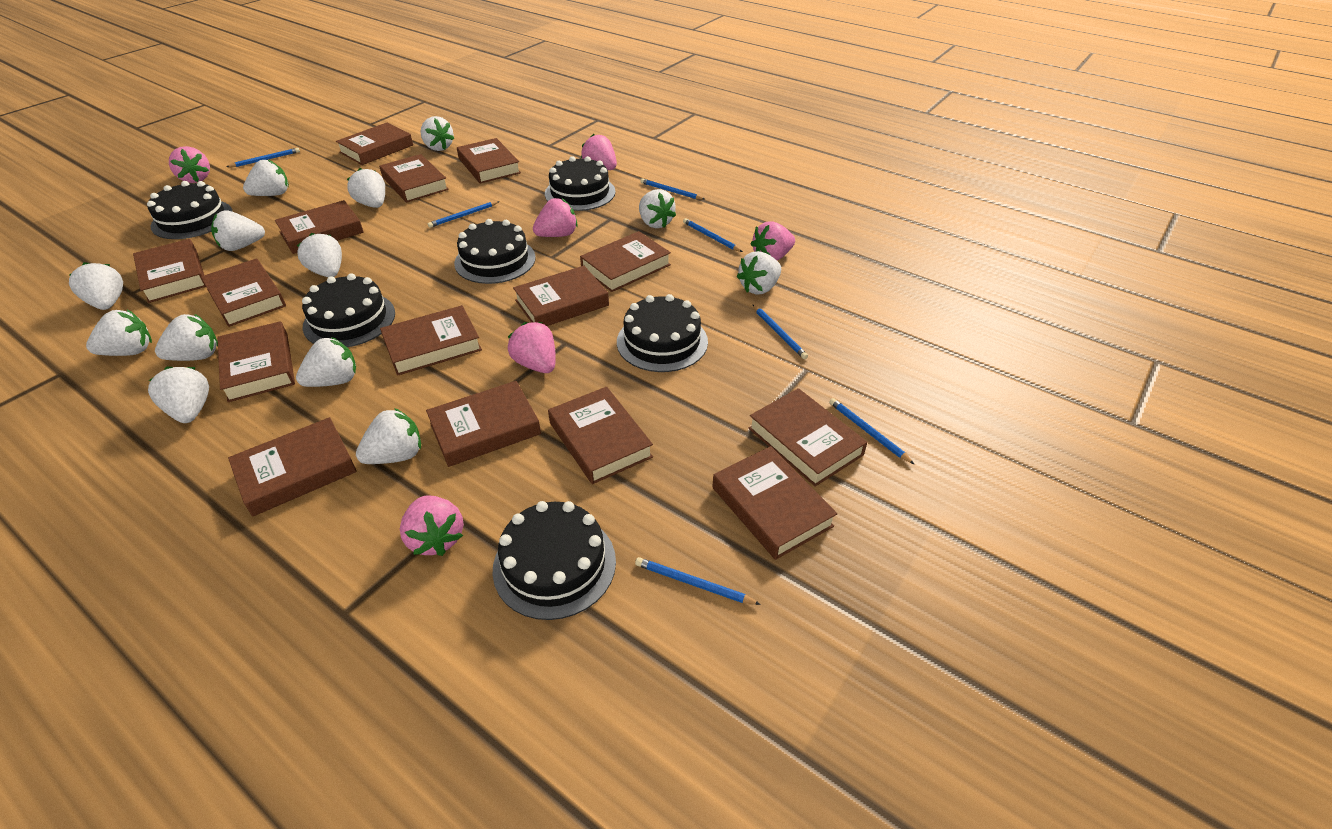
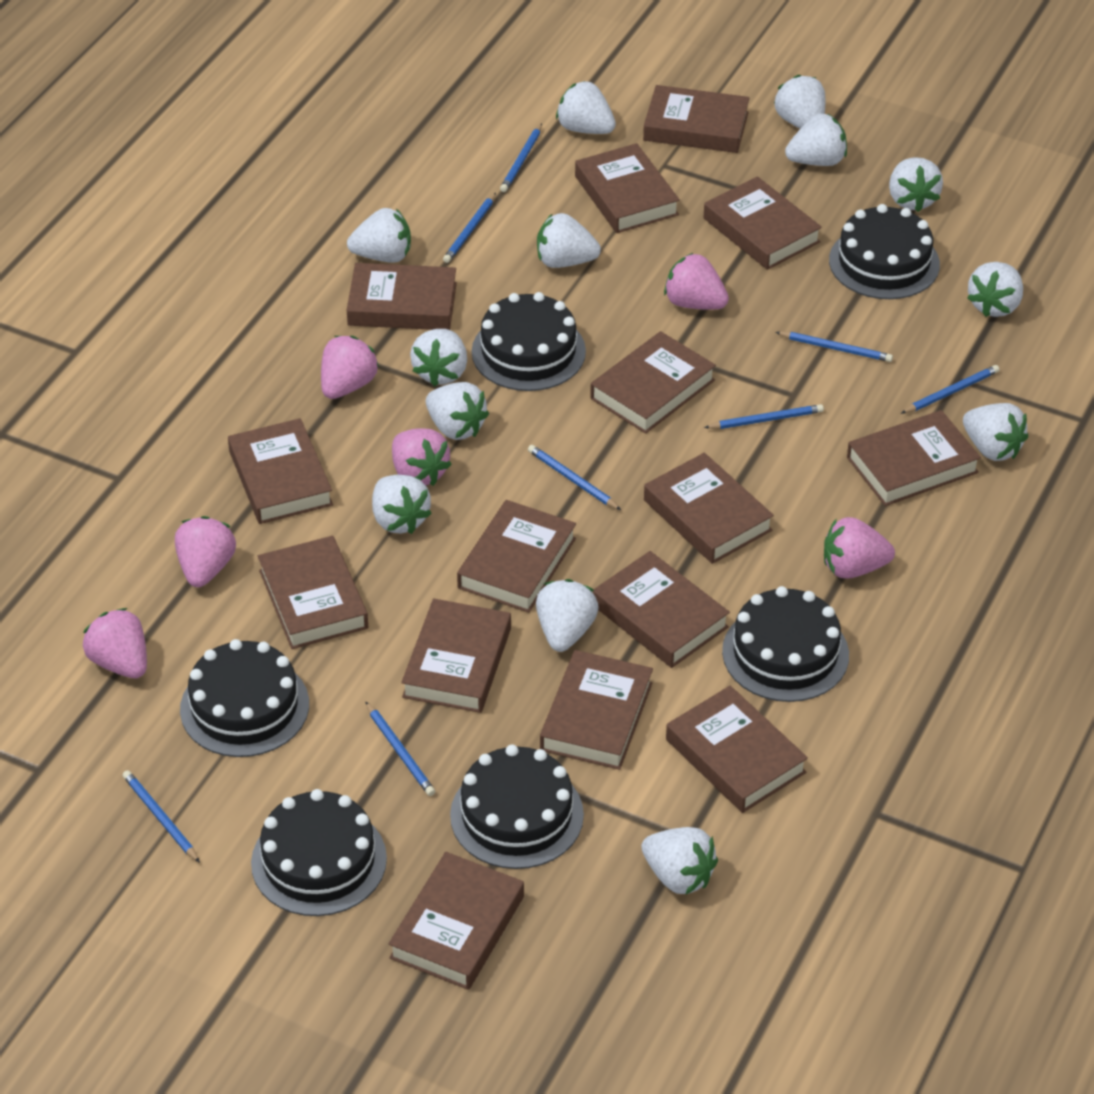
blue pencil: 7 -> 8

